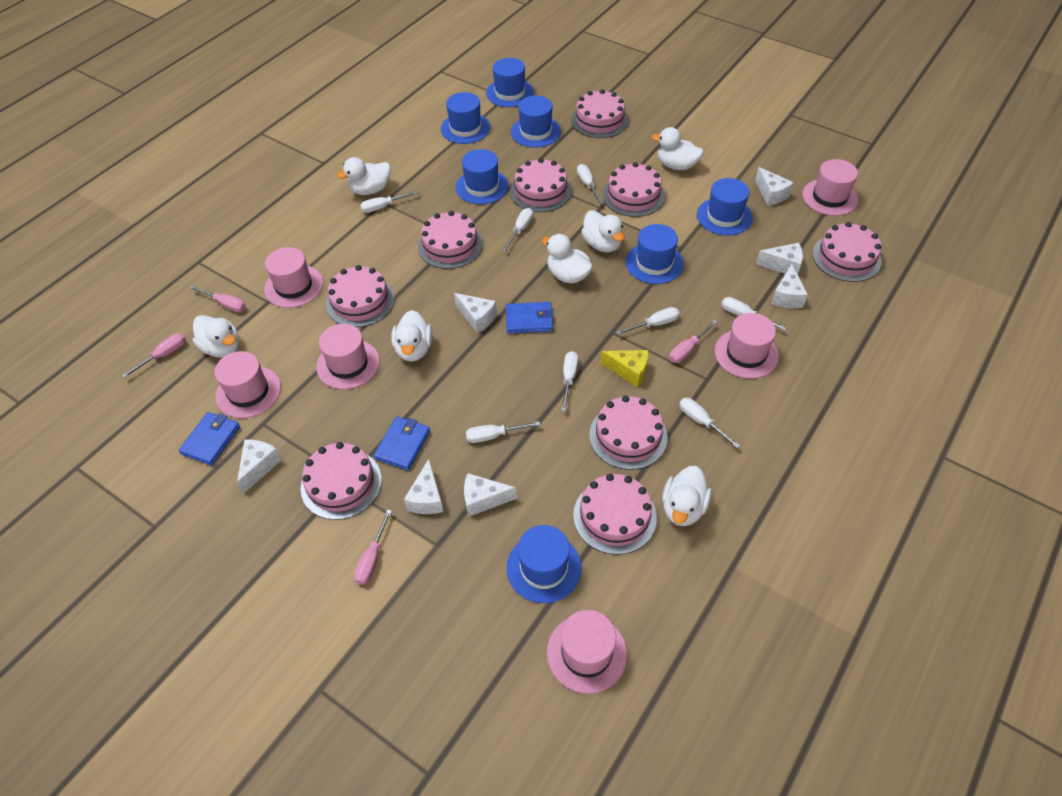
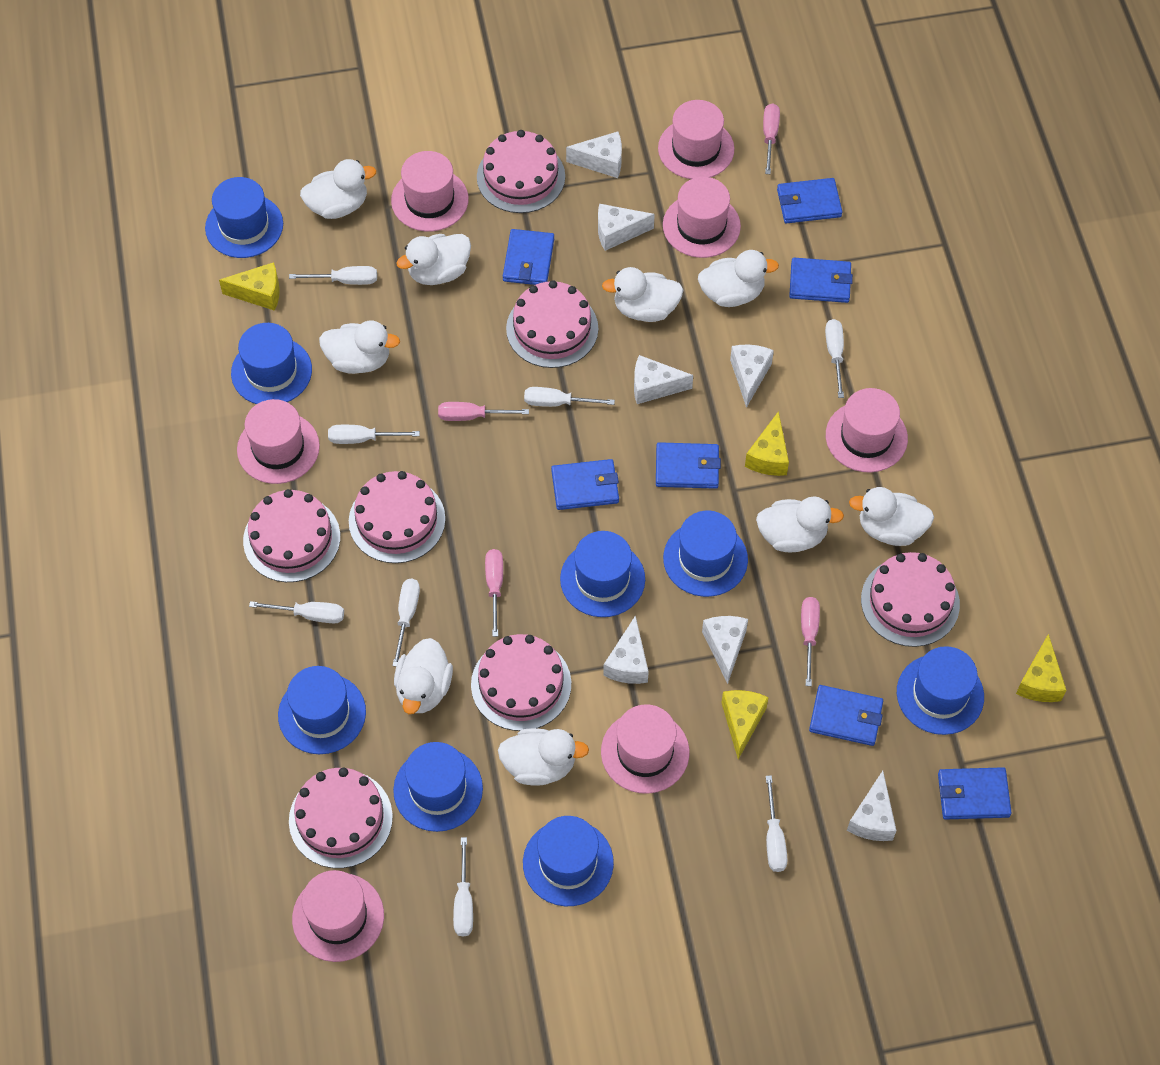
blue hat: 7 -> 8
blue wallet: 3 -> 7
pink cake: 9 -> 7
pink hat: 6 -> 7
white duck: 7 -> 9
yellow cheese: 1 -> 4

